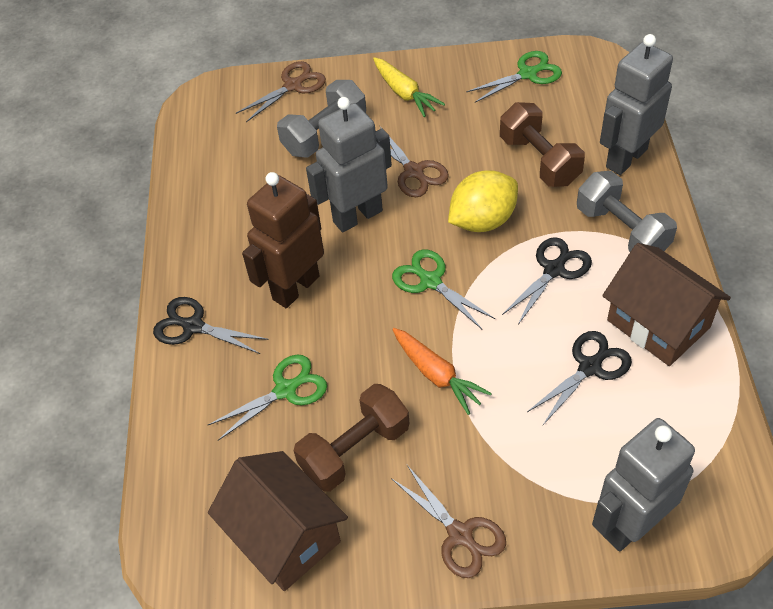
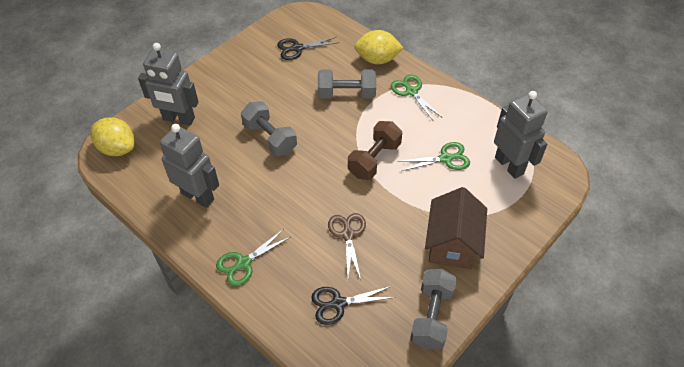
black scissors: 3 -> 2
brown dumbbell: 2 -> 1
brown house: 2 -> 1
brown robot: 1 -> 0
brown scissors: 3 -> 1
grey dumbbell: 2 -> 3
orange carrot: 1 -> 0
yellow carrot: 1 -> 0
yellow lemon: 1 -> 2

